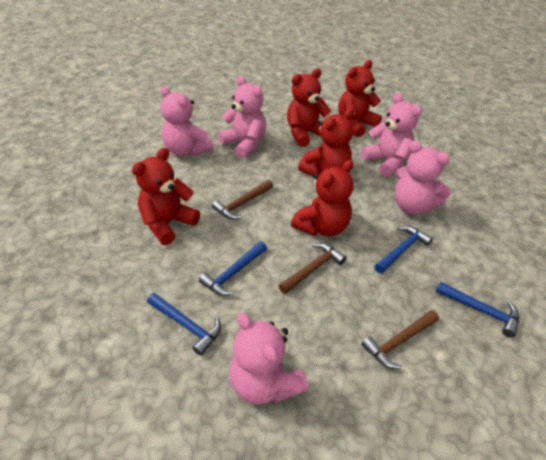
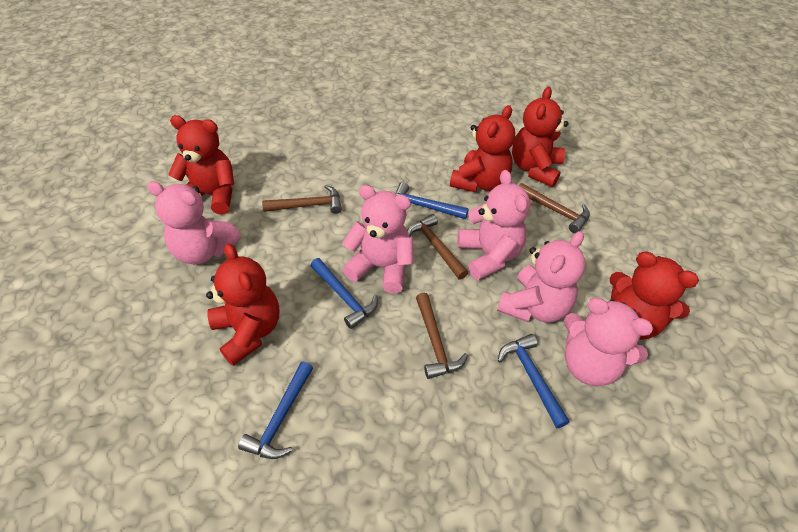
brown hammer: 3 -> 4

